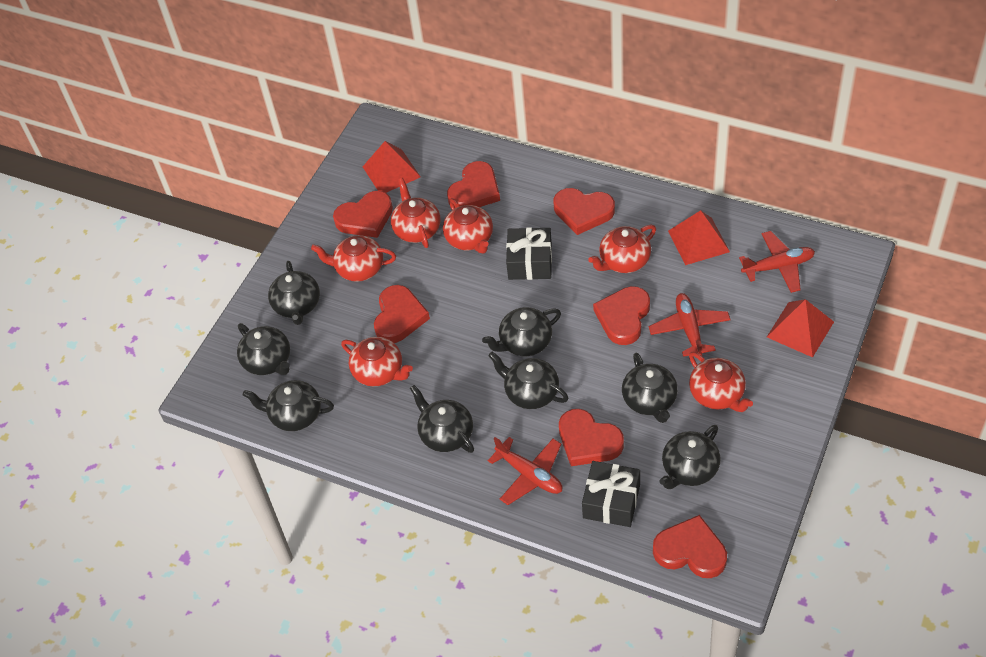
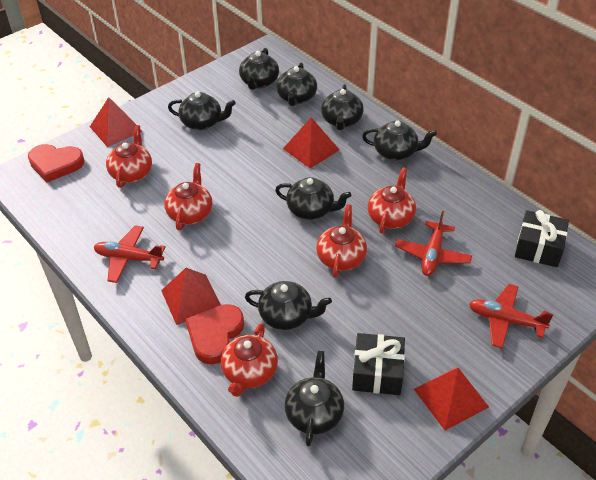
red heart: 7 -> 2
red pyramid: 3 -> 4
red teapot: 6 -> 5

